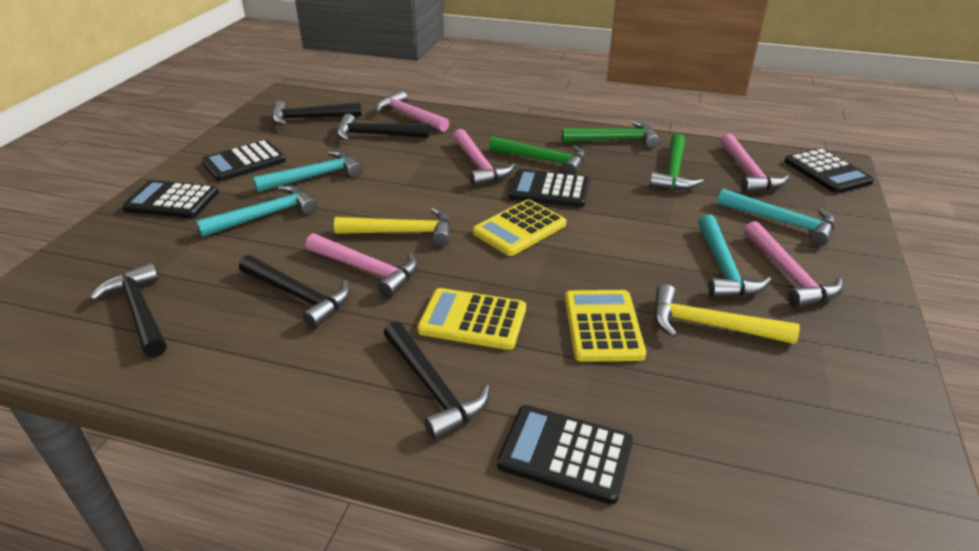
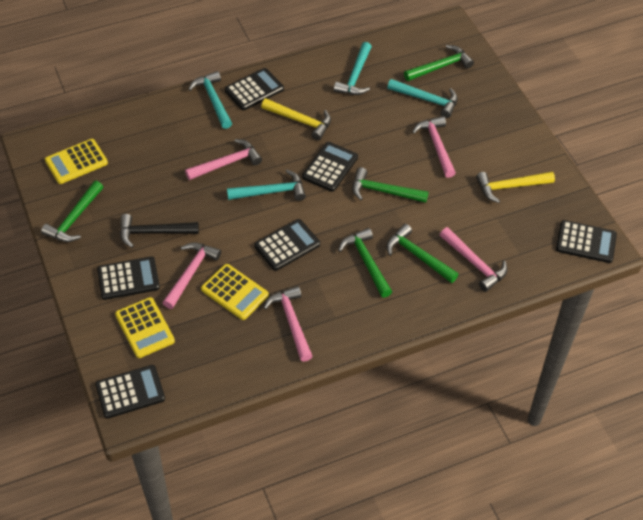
black calculator: 5 -> 6
black hammer: 5 -> 1
green hammer: 3 -> 5

